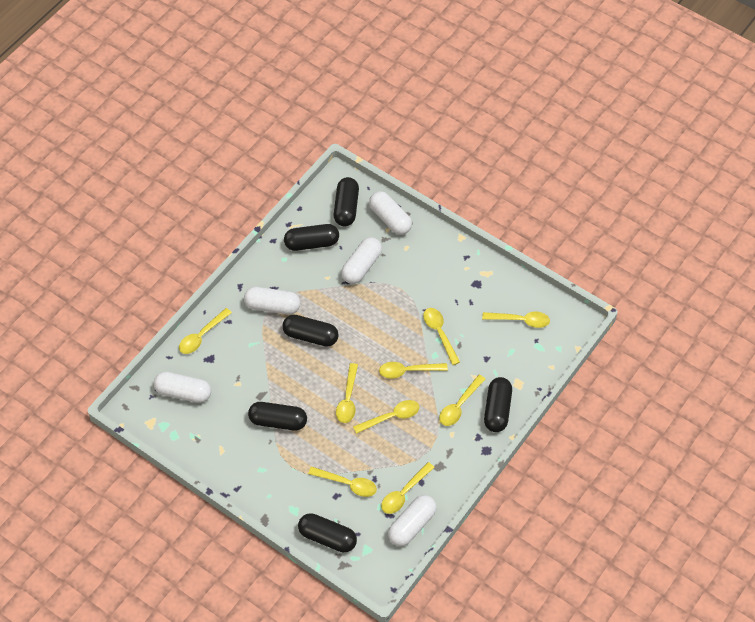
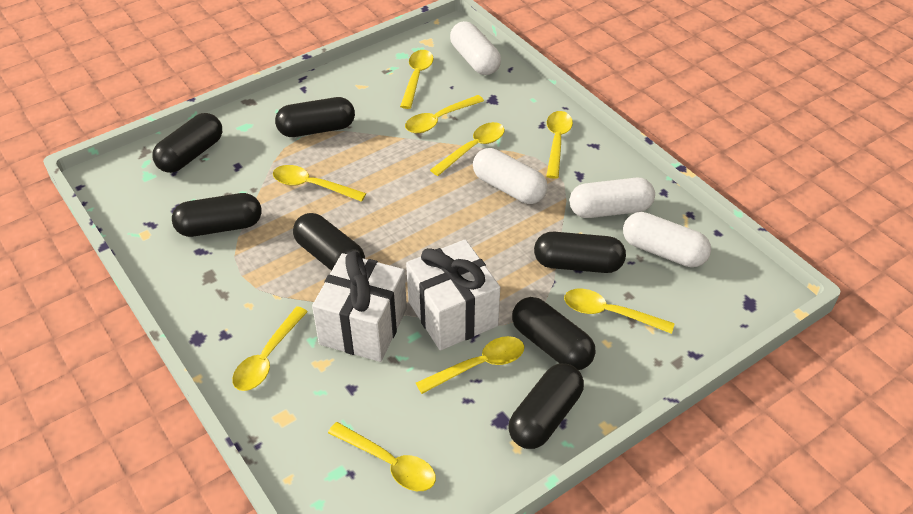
black capsule: 6 -> 7
white capsule: 5 -> 4
white gift: 0 -> 2

